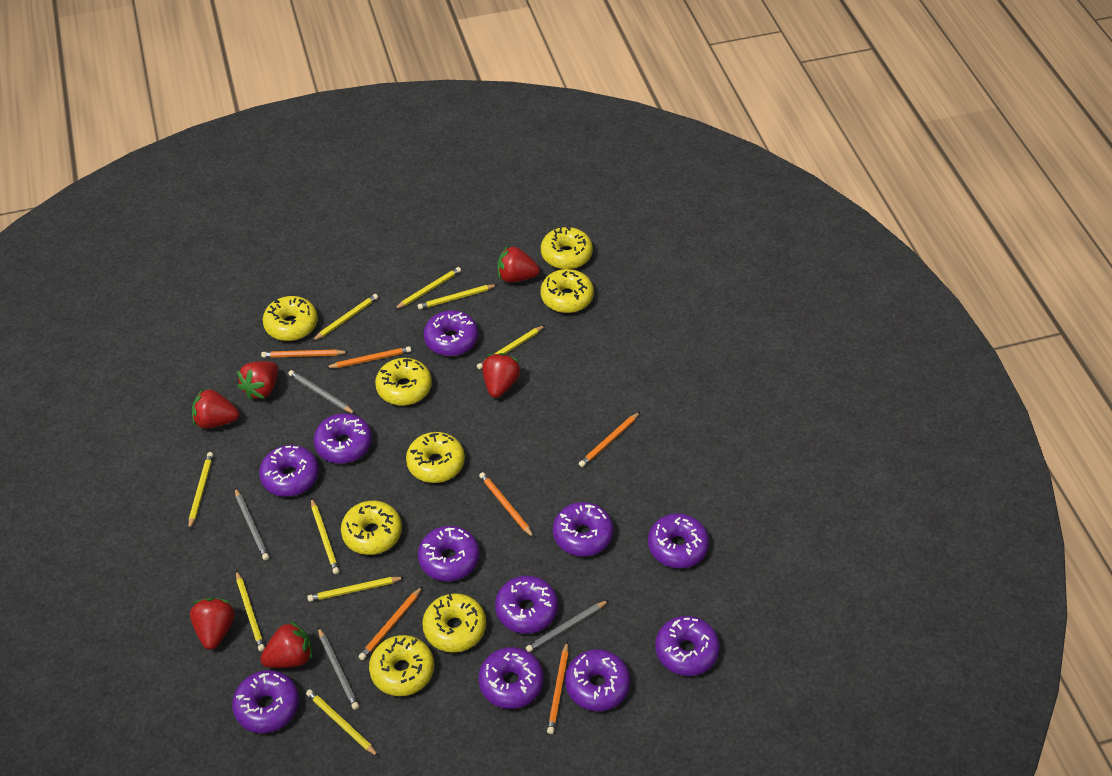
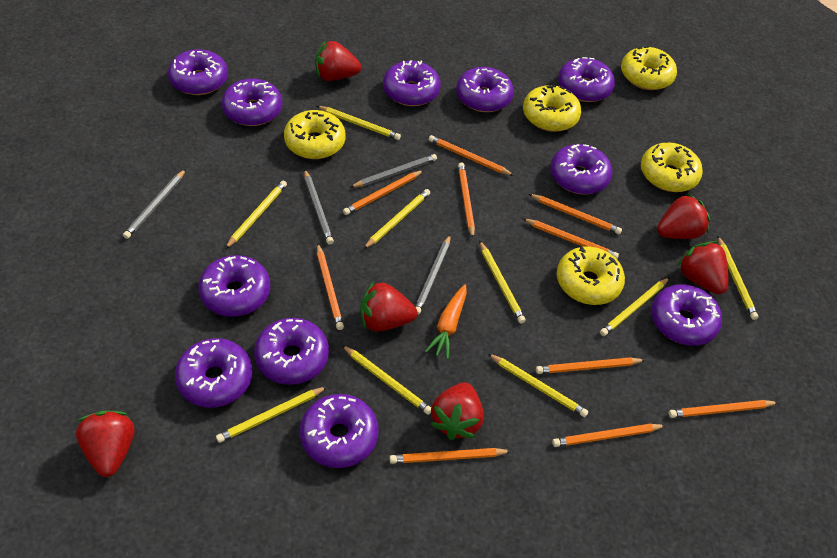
orange carrot: 0 -> 1
orange pencil: 6 -> 10
yellow donut: 8 -> 5

